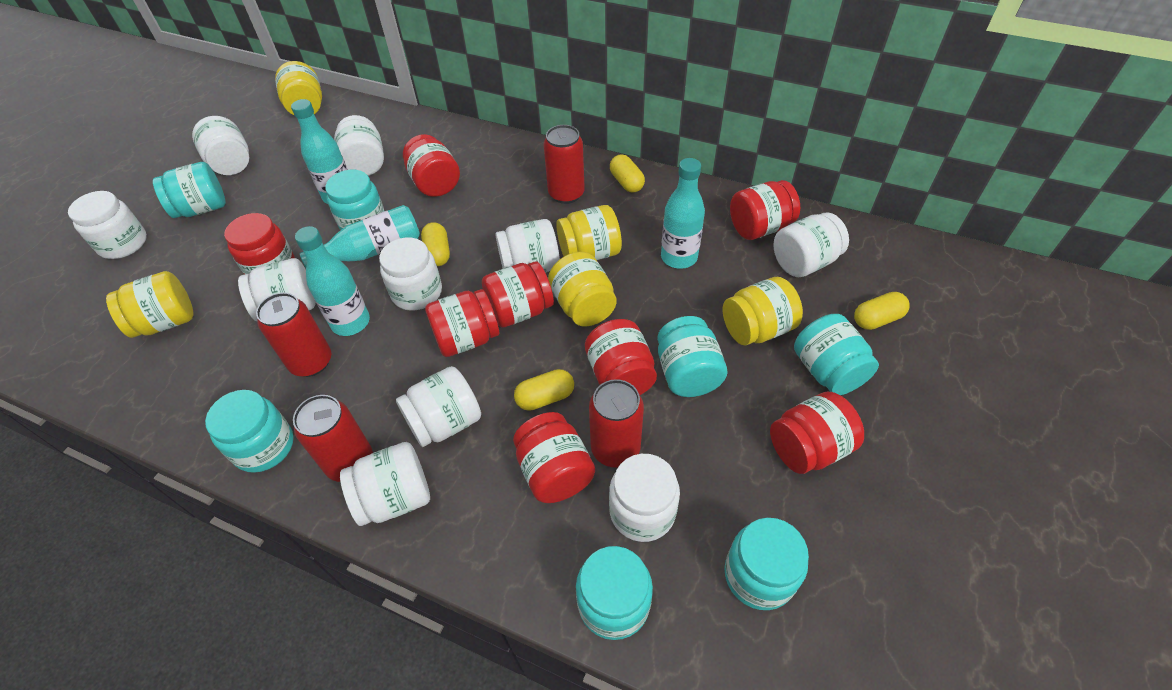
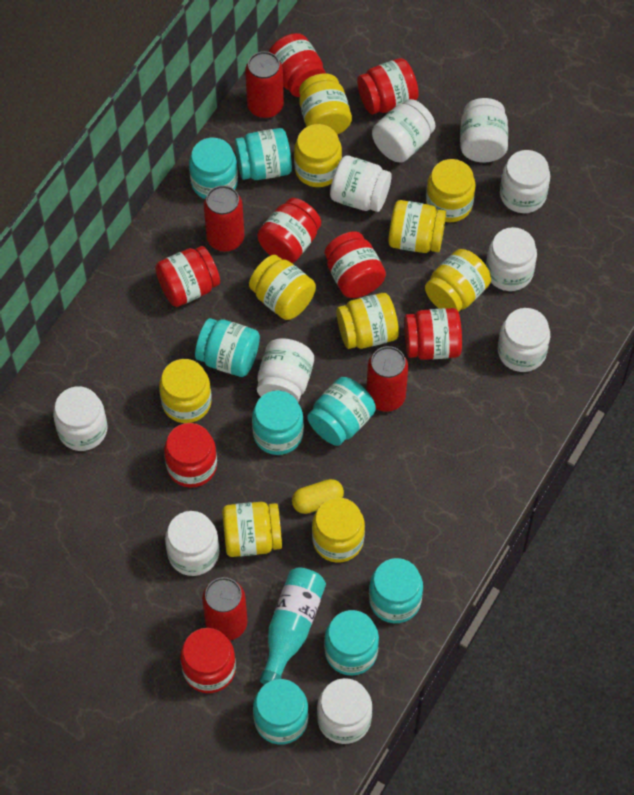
turquoise bottle: 4 -> 1
turquoise jar: 7 -> 8
yellow capsule: 4 -> 1
yellow jar: 5 -> 10

